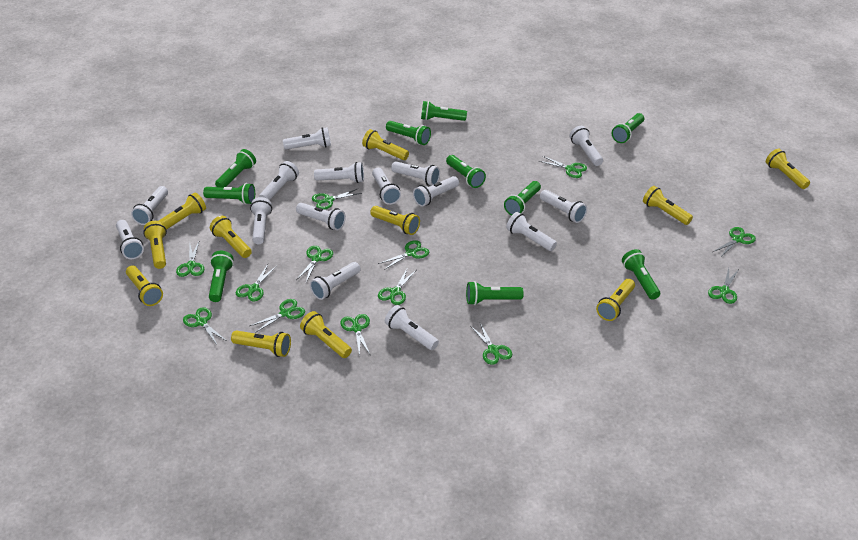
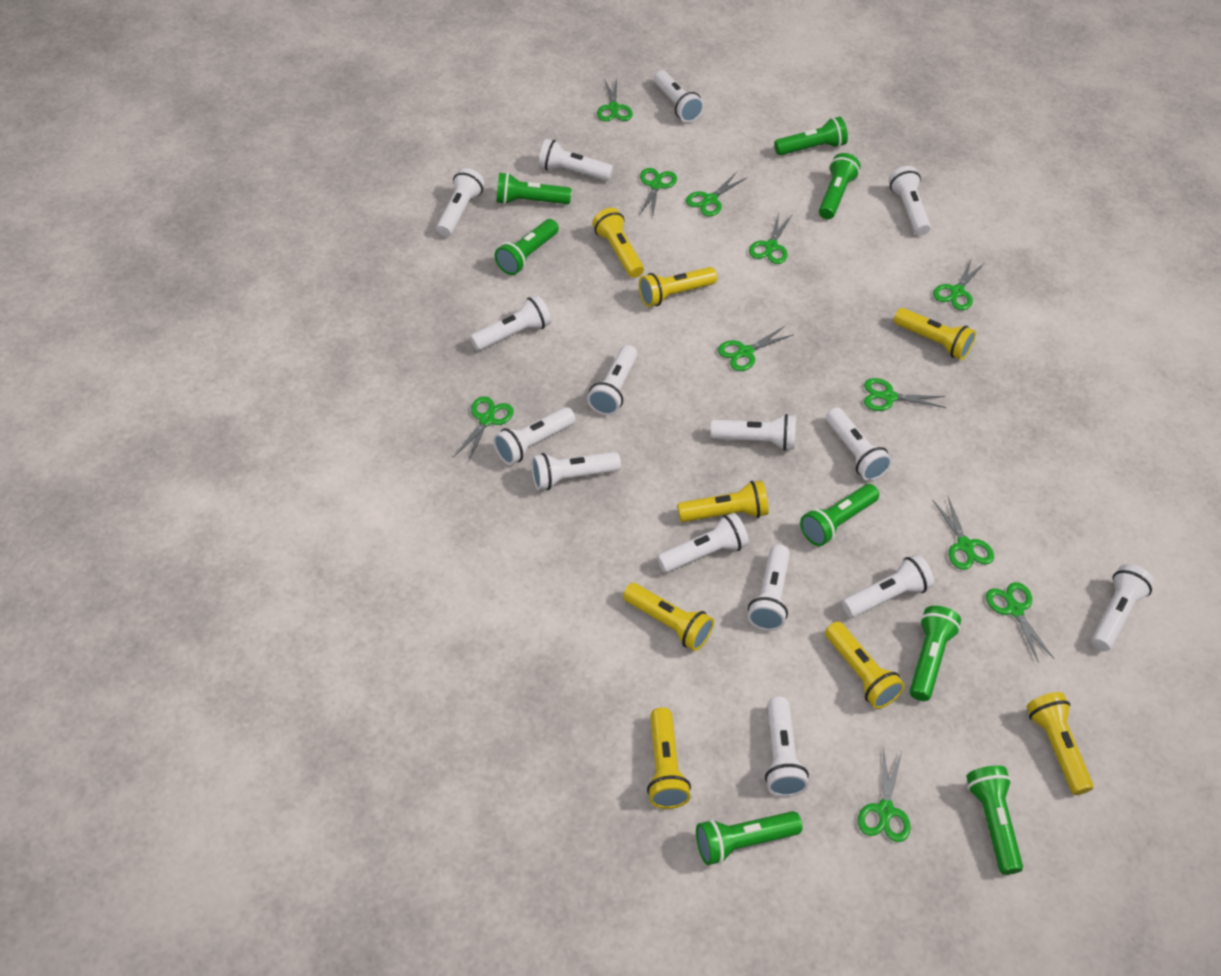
green flashlight: 10 -> 8
green scissors: 13 -> 11
yellow flashlight: 11 -> 8

